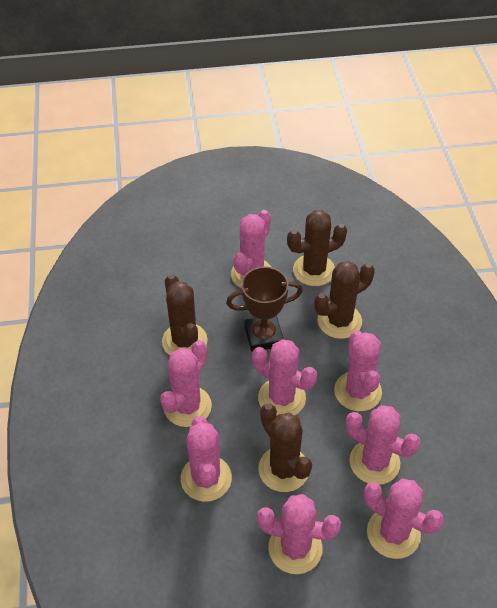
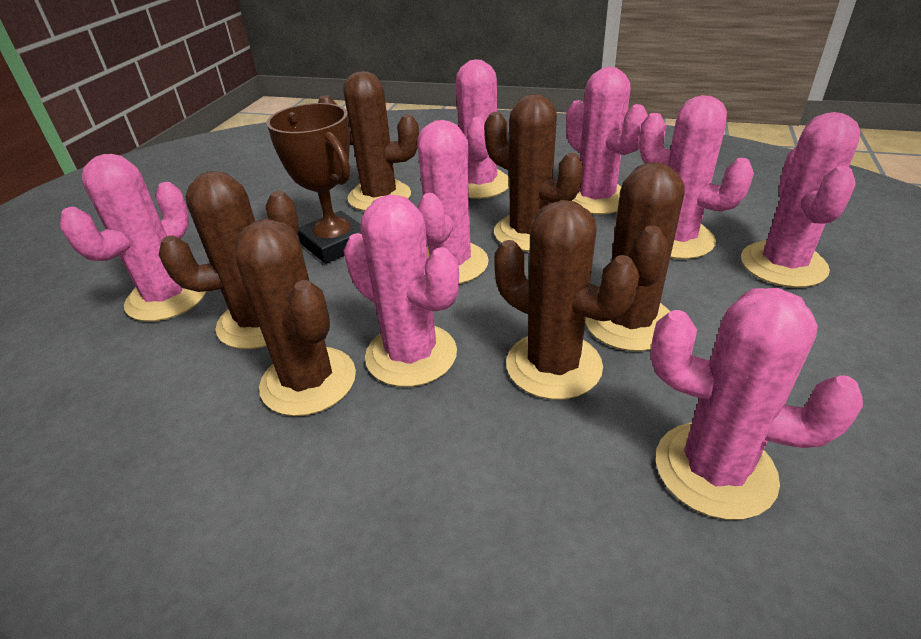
brown cactus: 4 -> 6

